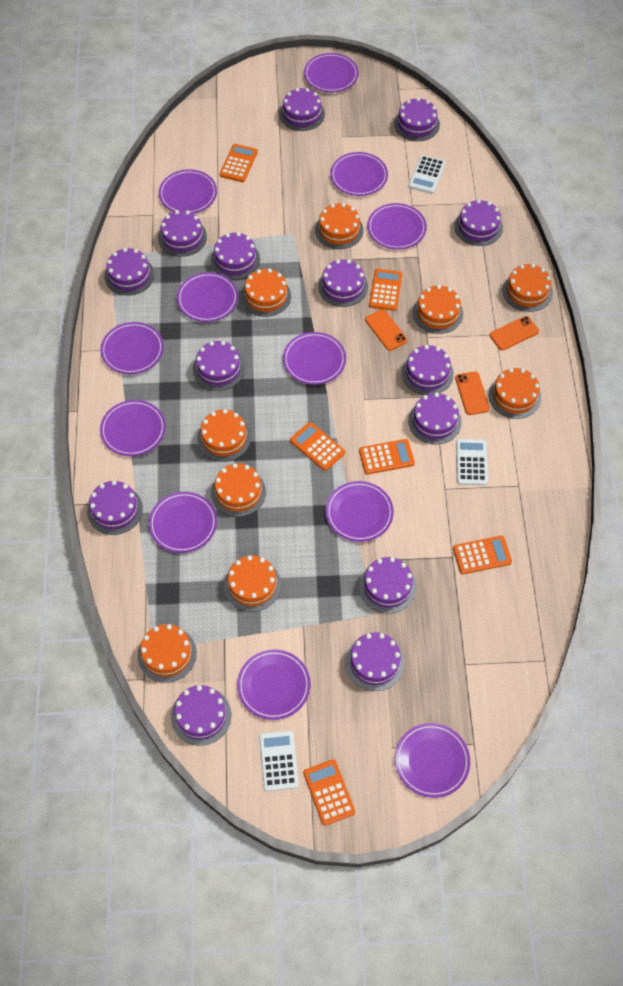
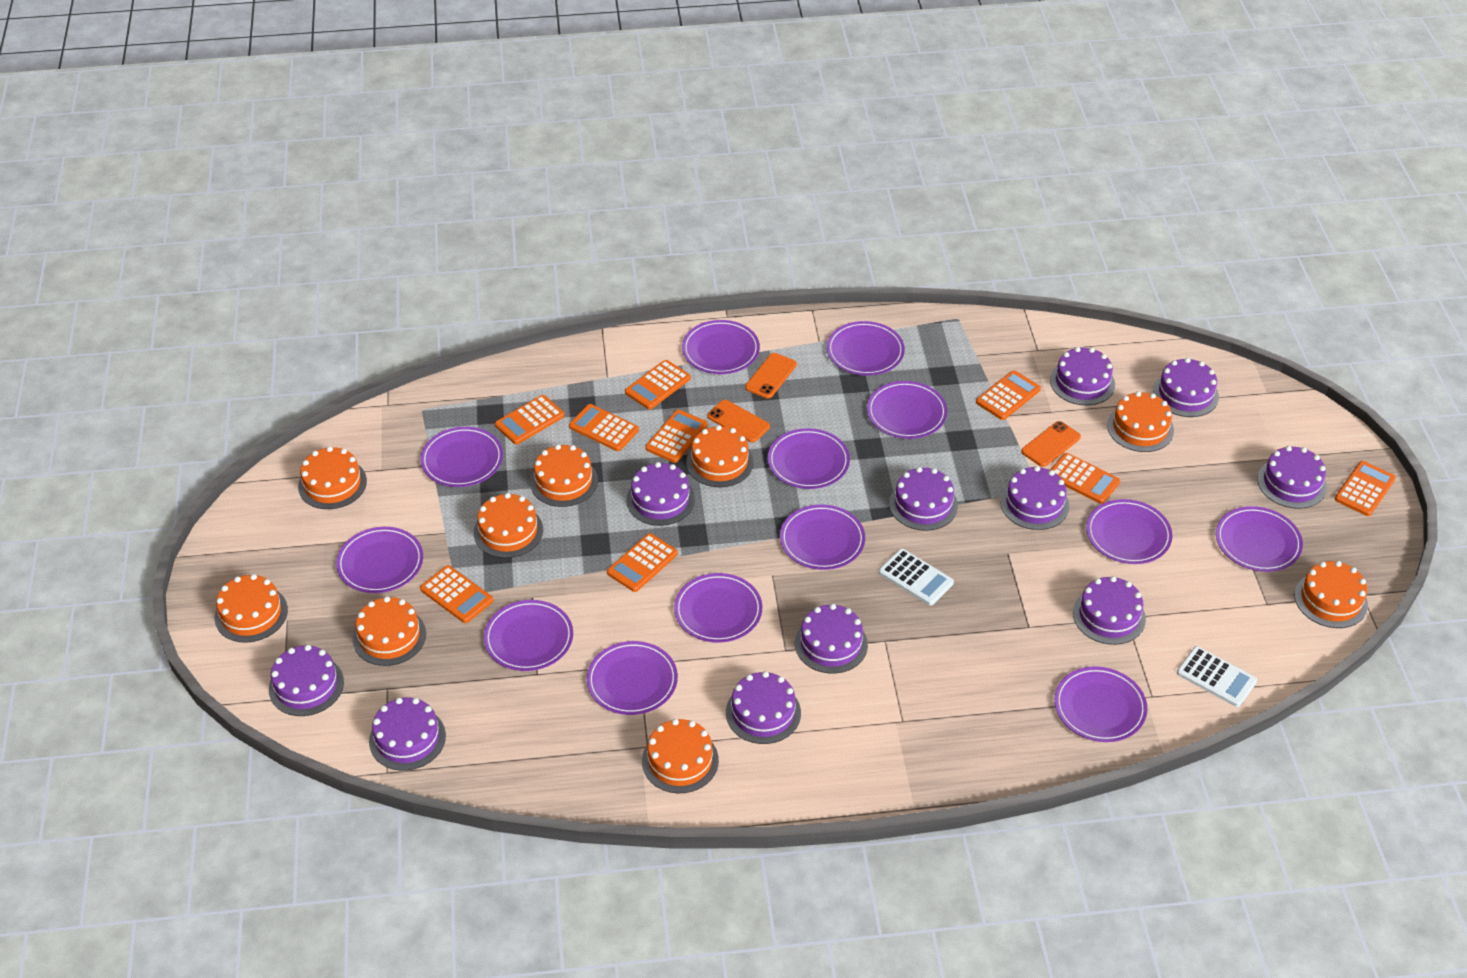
orange calculator: 6 -> 9
purple cake: 14 -> 11
purple plate: 12 -> 13
white calculator: 3 -> 2

